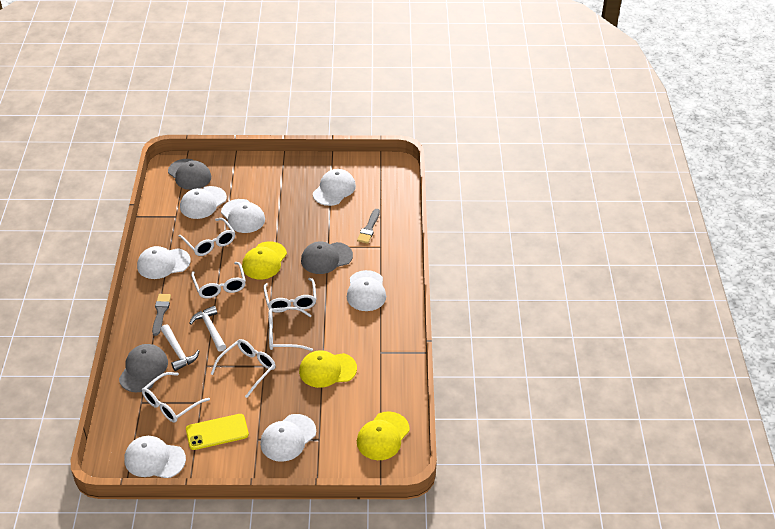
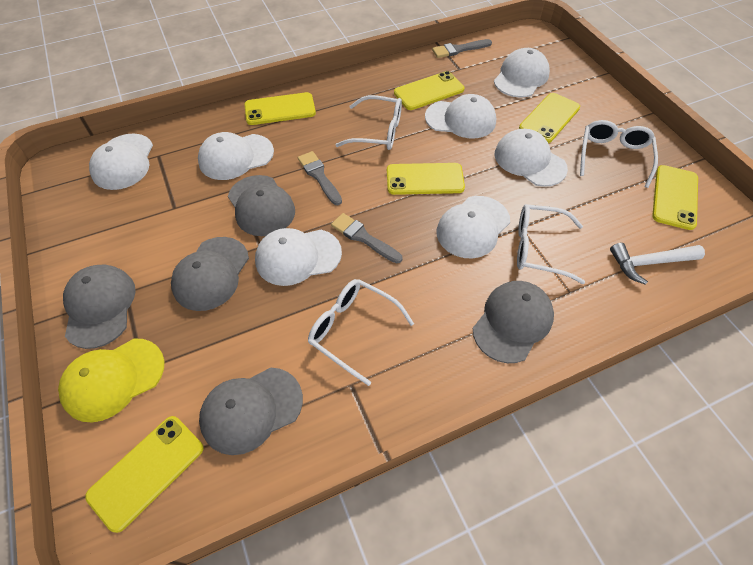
grey brush: 2 -> 3
grey cap: 3 -> 5
white glasses: 6 -> 4
white hammer: 2 -> 1
yellow cap: 3 -> 1
yellow phone: 1 -> 6

